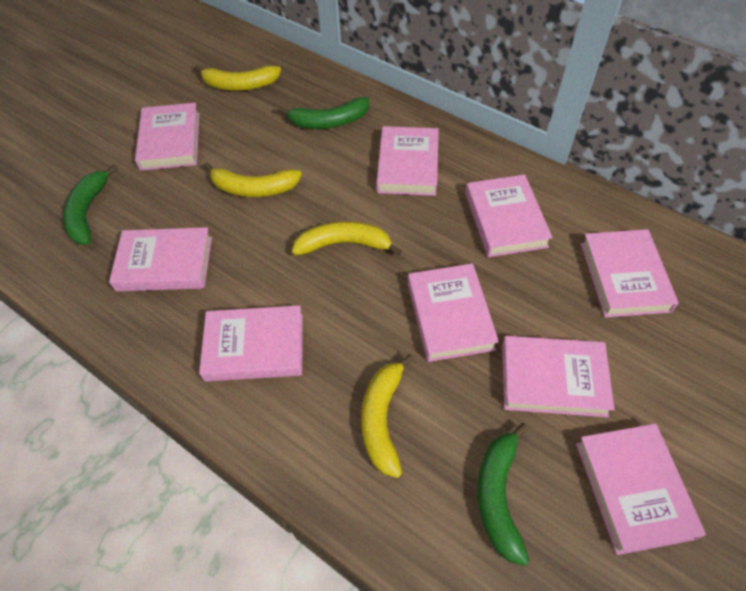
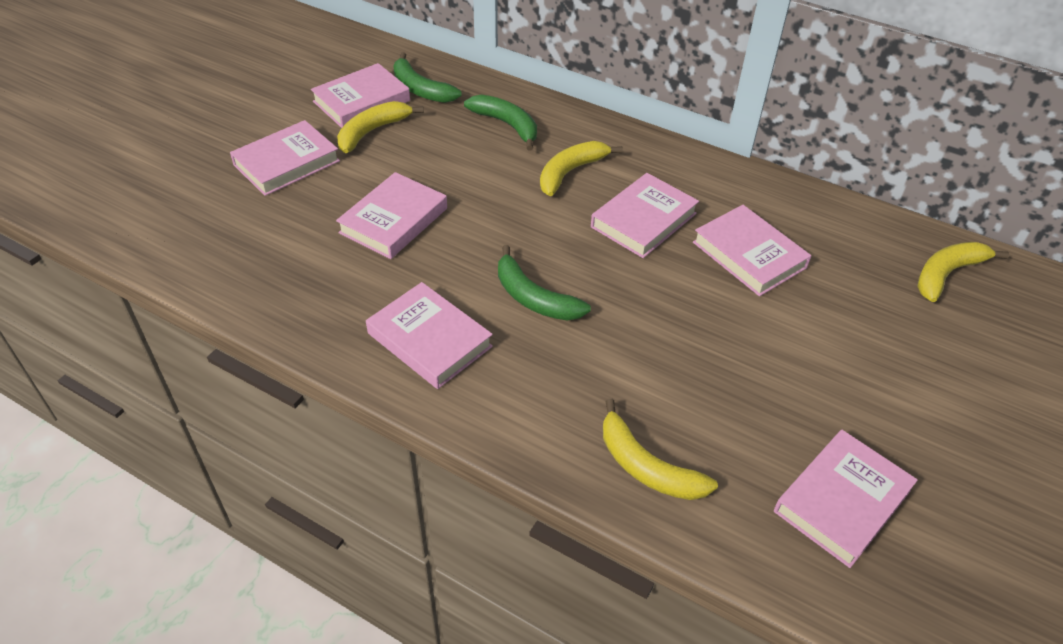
pink book: 9 -> 7

